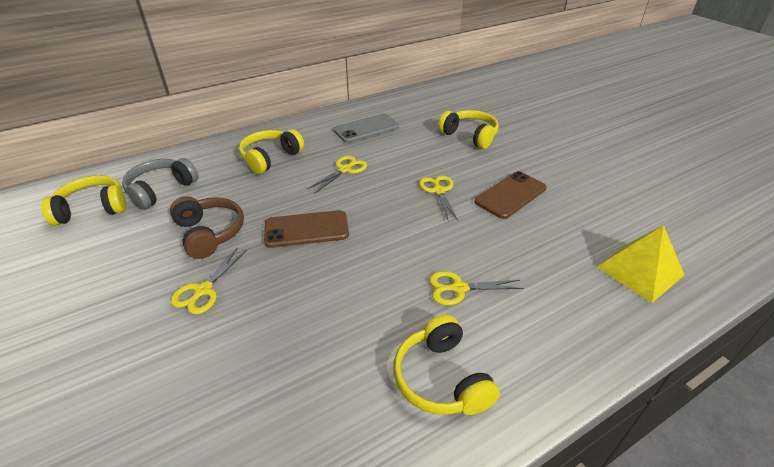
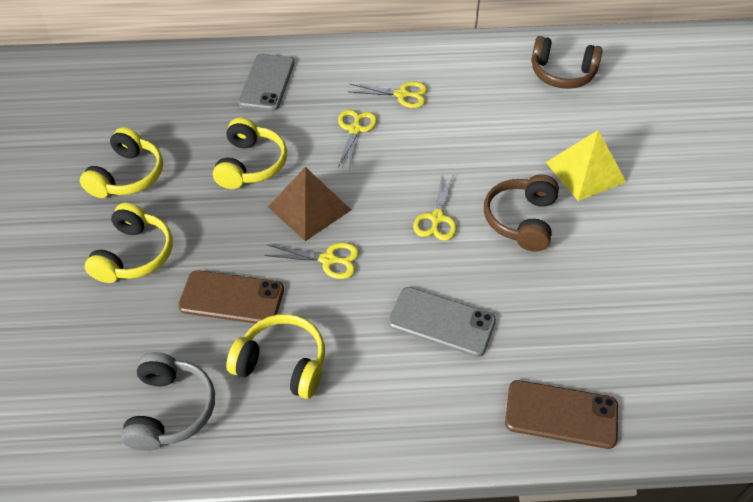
brown headphones: 1 -> 2
brown pyramid: 0 -> 1
grey phone: 1 -> 2

